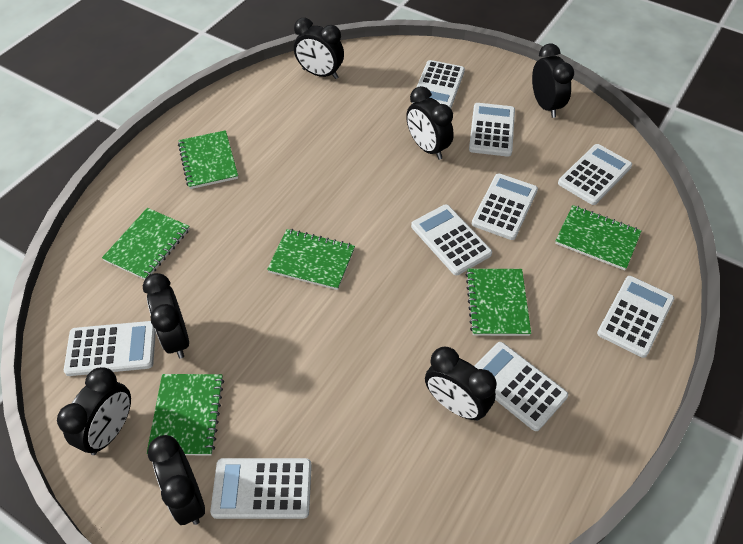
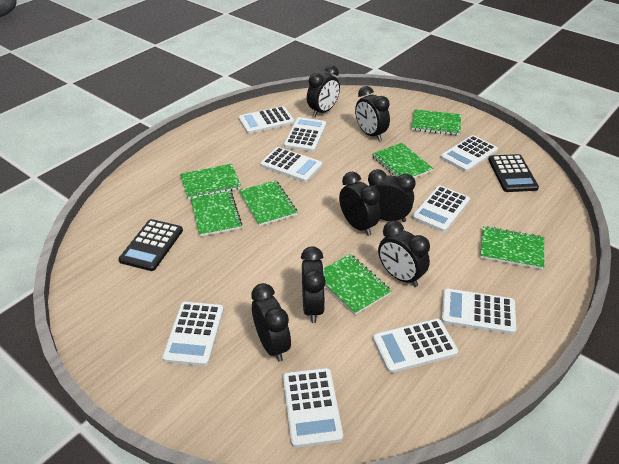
black calculator: 0 -> 2
green notebook: 6 -> 7

